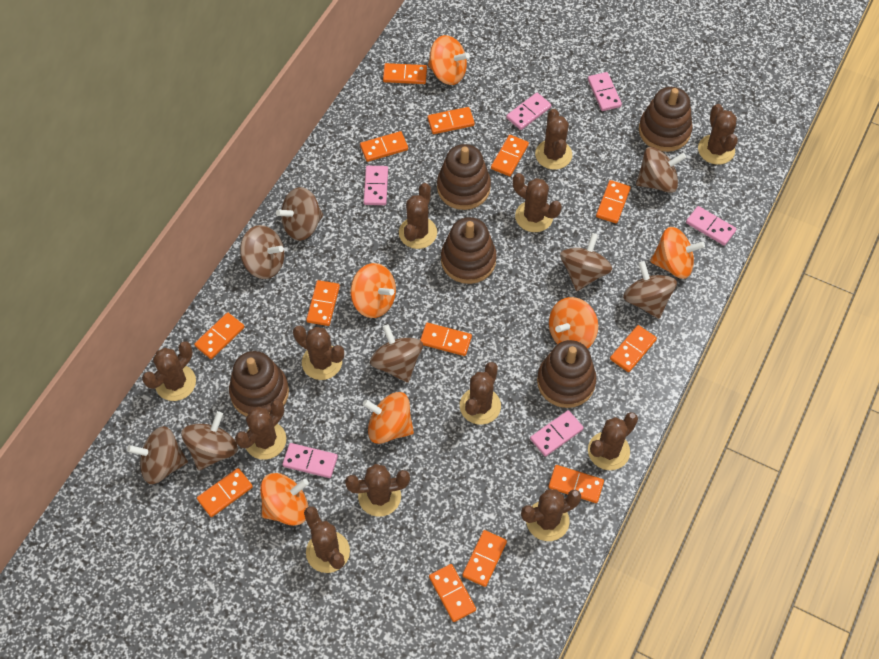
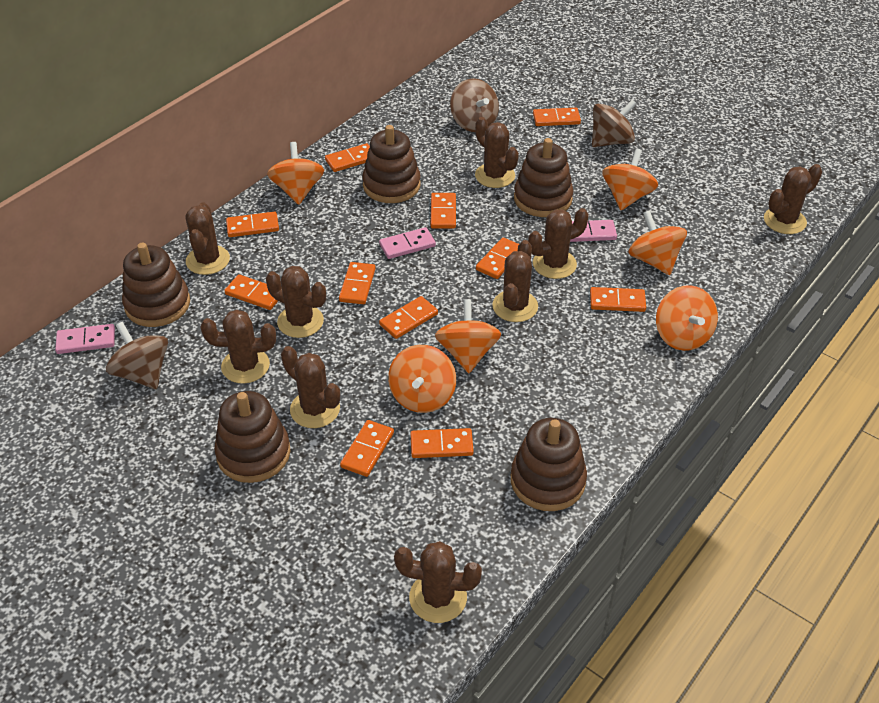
brown cactus: 12 -> 9
brown spinning top: 8 -> 3
orange domino: 13 -> 11
pink domino: 6 -> 3

